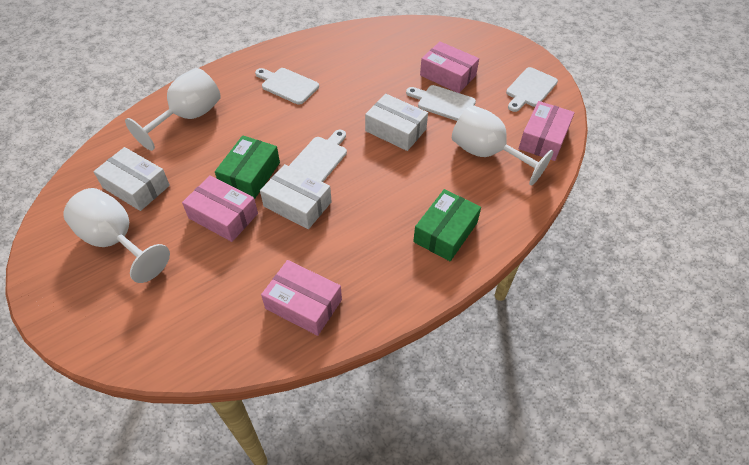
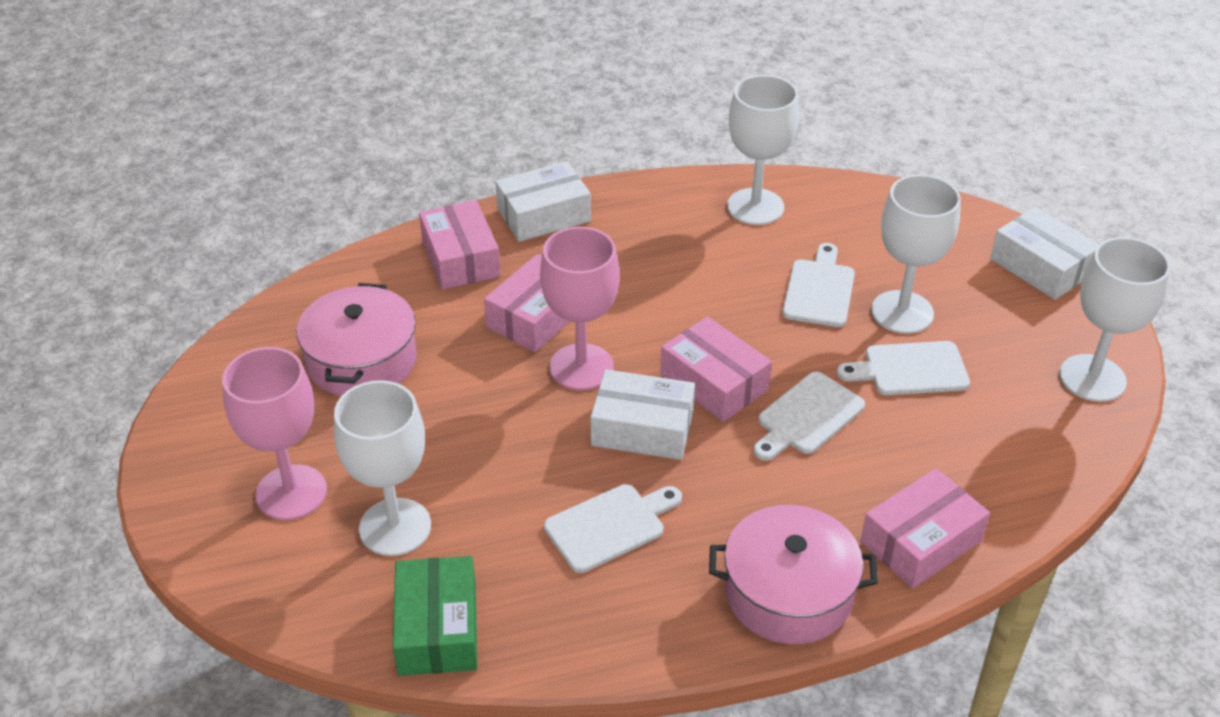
green box: 2 -> 1
pink goblet: 0 -> 2
pink pot: 0 -> 2
white goblet: 3 -> 4

